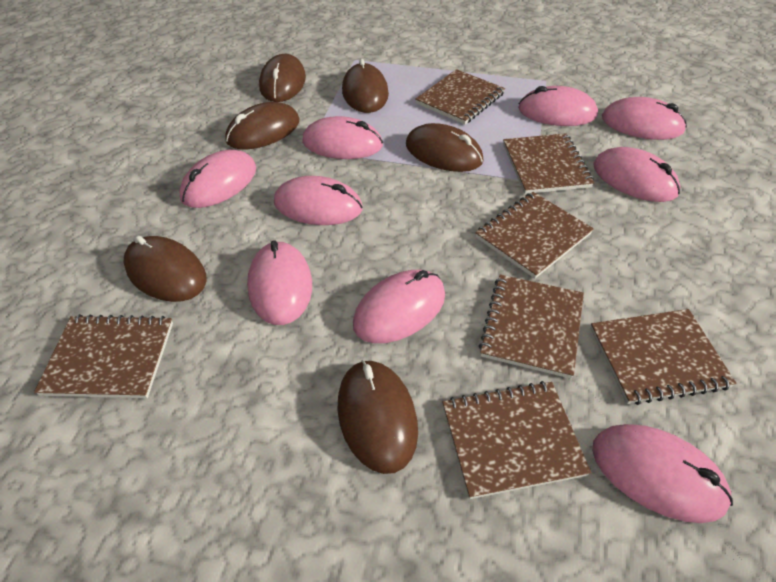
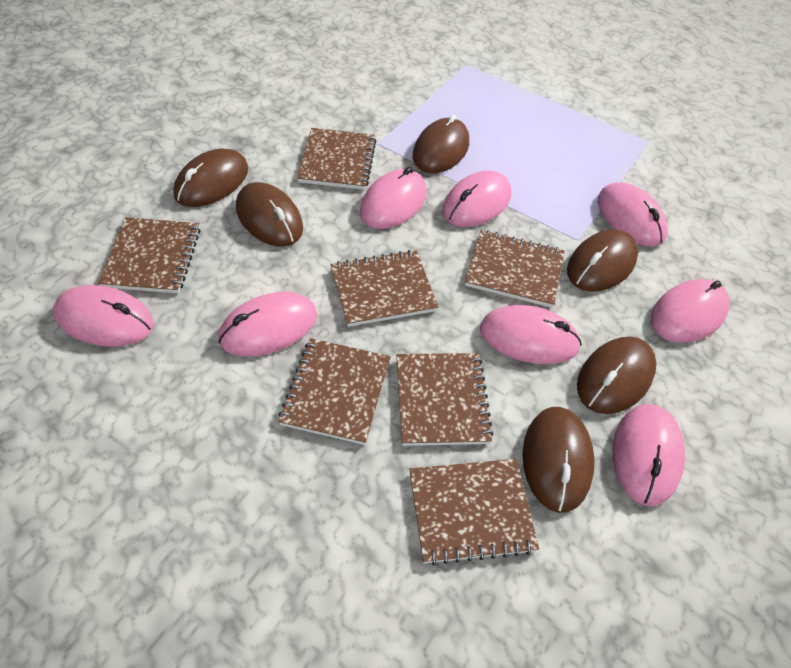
pink mouse: 9 -> 8

